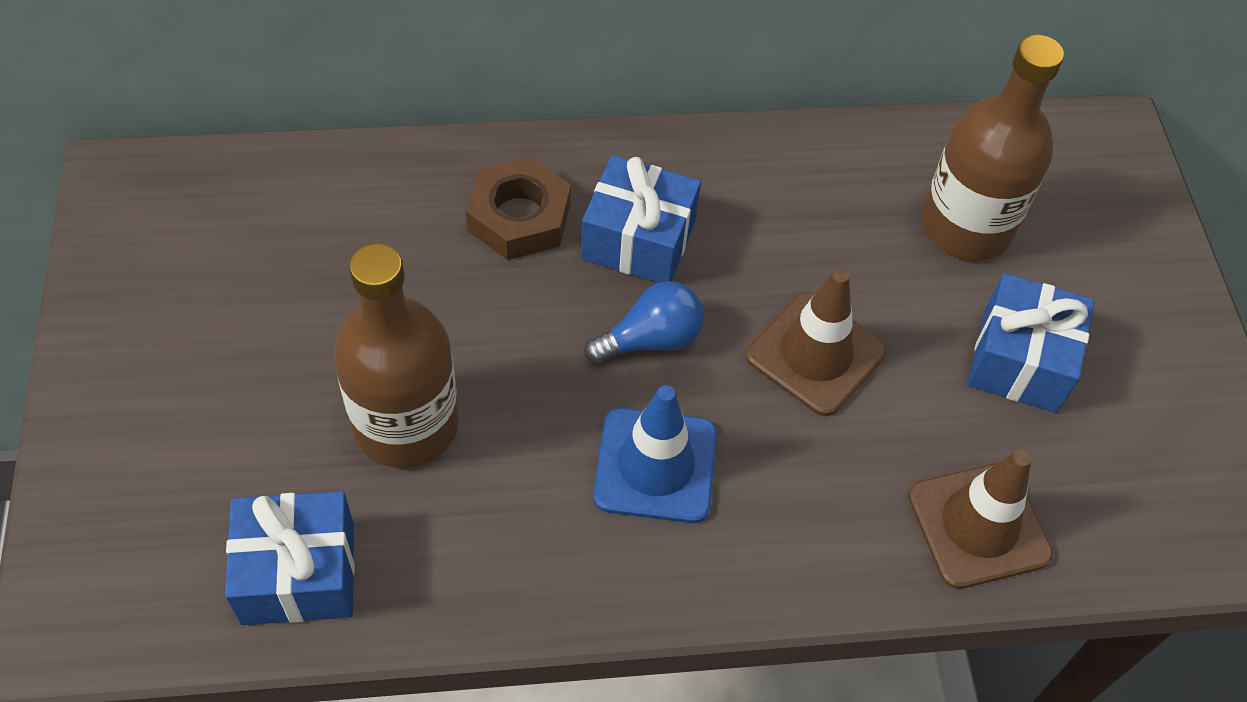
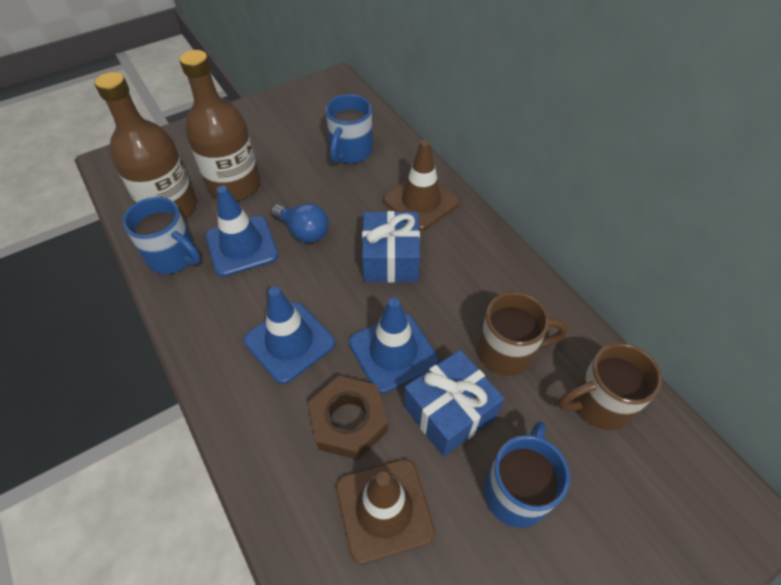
blue gift: 3 -> 2
blue mug: 0 -> 3
blue traffic cone: 1 -> 3
brown mug: 0 -> 2

